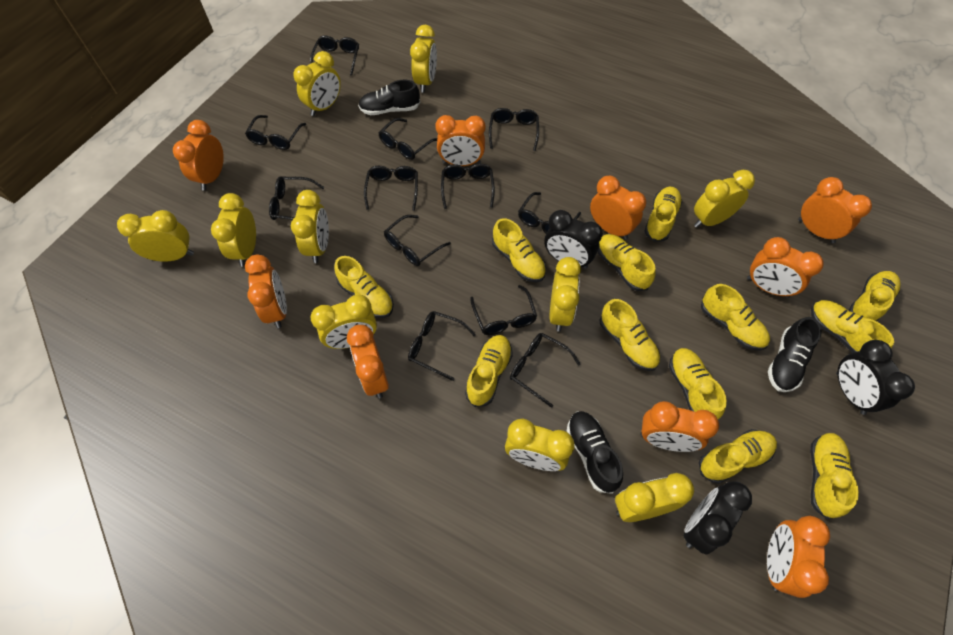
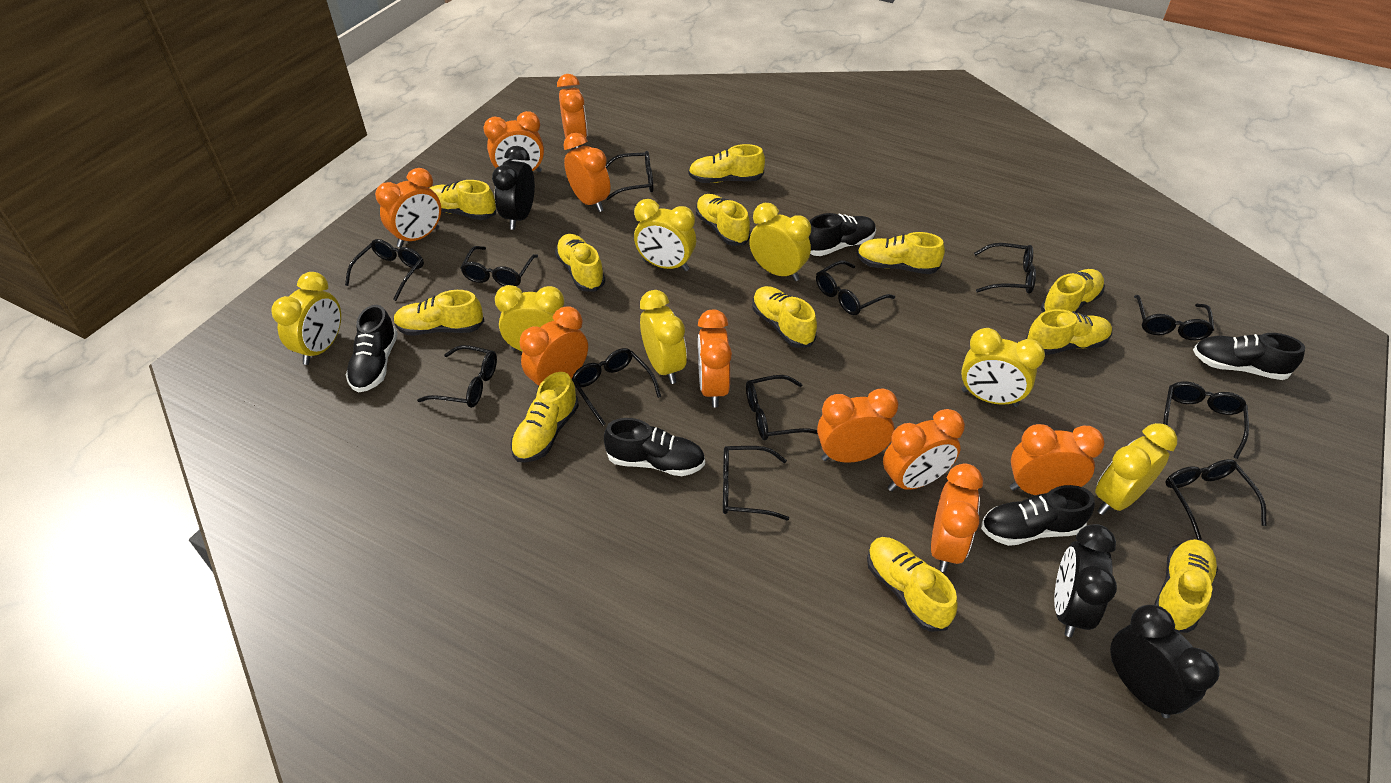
black shoe: 3 -> 5
orange clock: 9 -> 10
yellow clock: 10 -> 7

